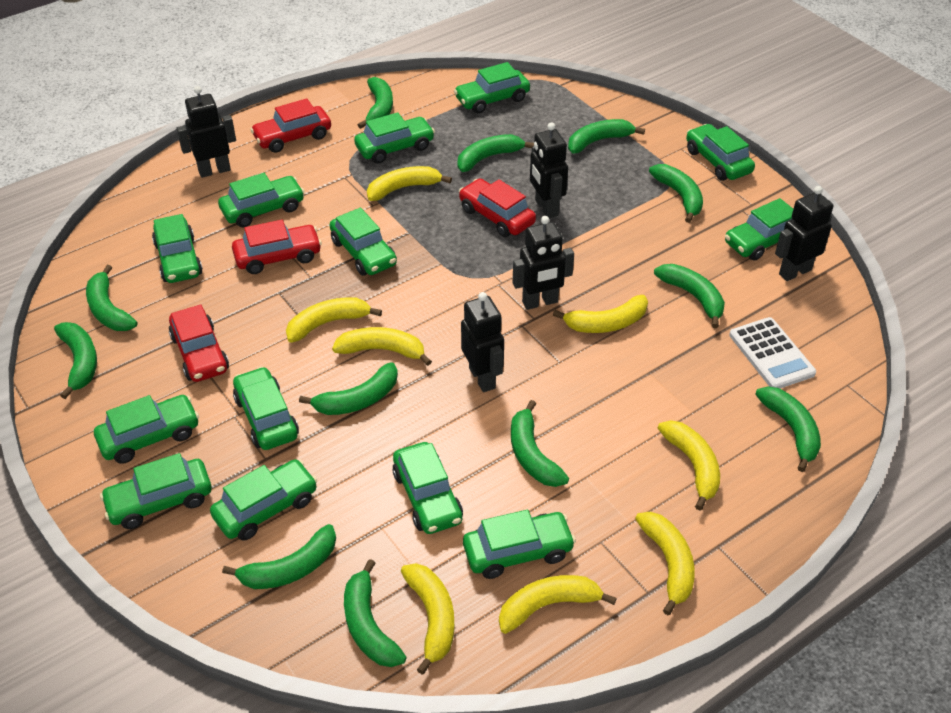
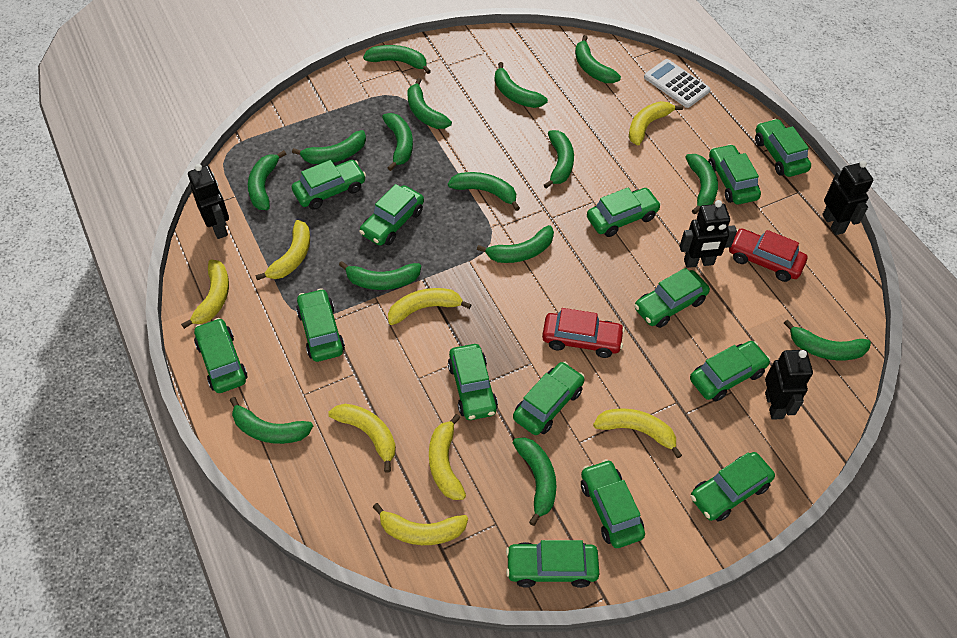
black robot: 5 -> 4
green banana: 12 -> 15
green car: 13 -> 14
red car: 4 -> 2

